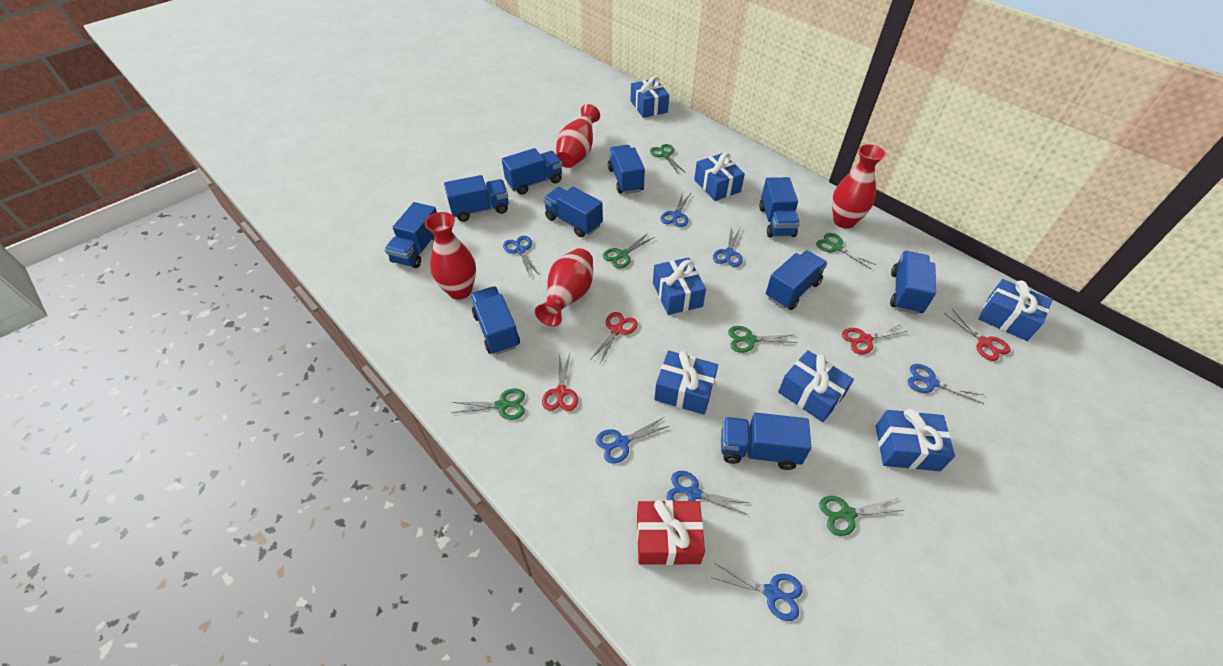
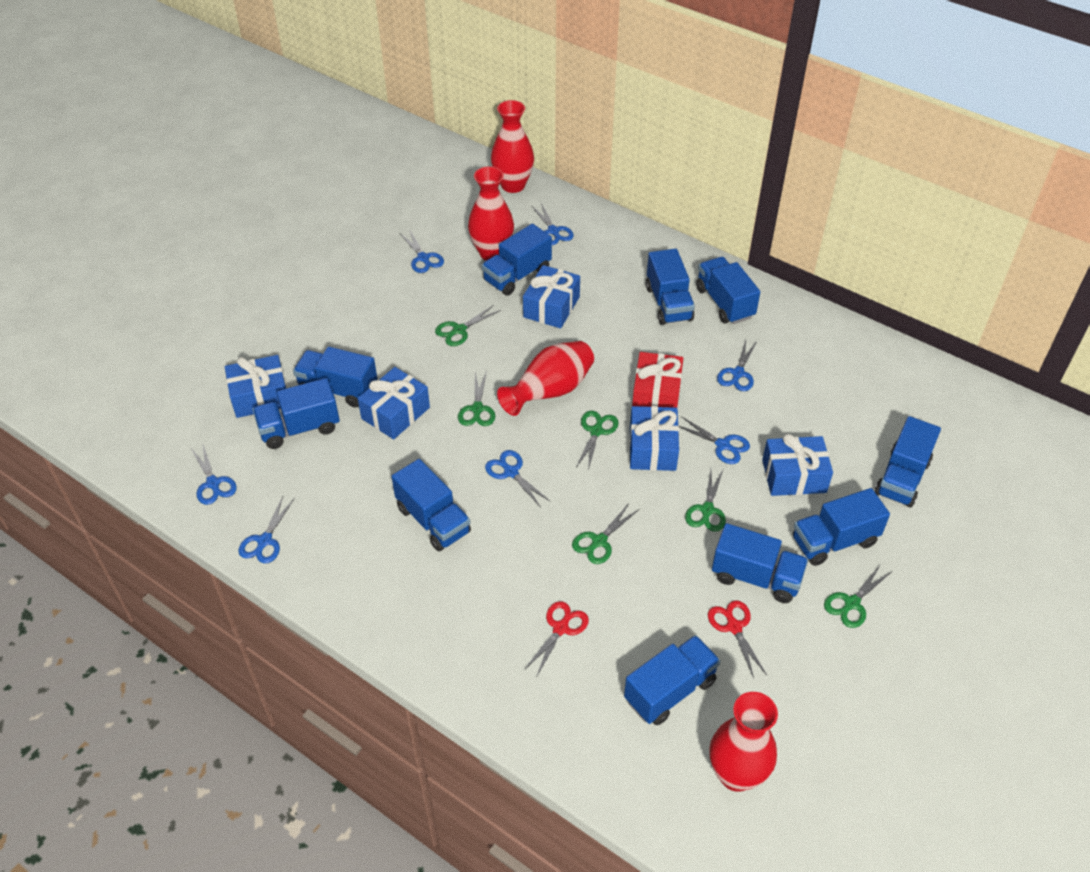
blue gift: 7 -> 5
red scissors: 4 -> 2

